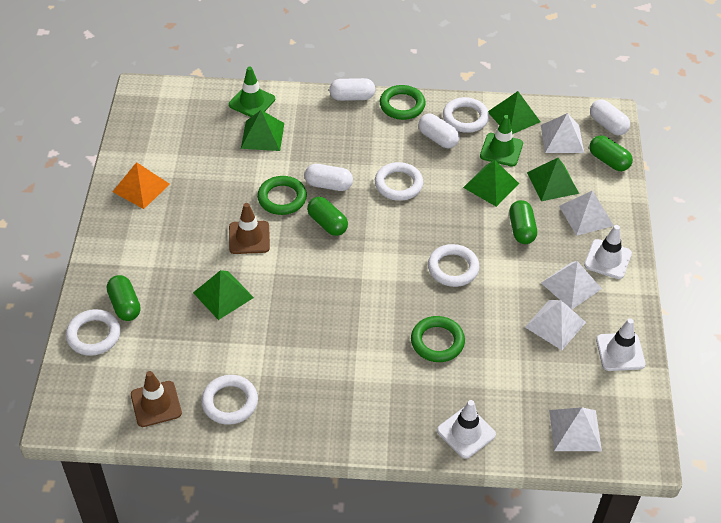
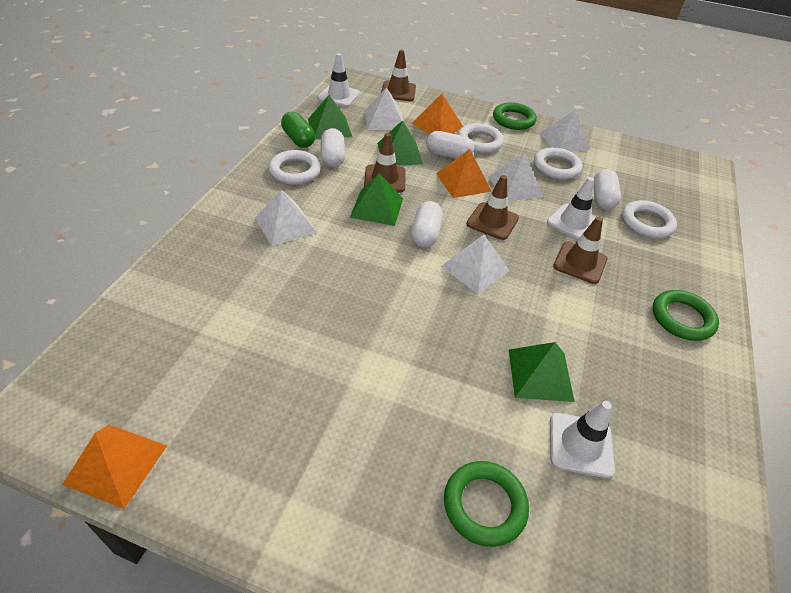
brown traffic cone: 2 -> 4
green capsule: 4 -> 1
green pyramid: 5 -> 4
green traffic cone: 2 -> 0
orange pyramid: 1 -> 3
white ring: 5 -> 4

